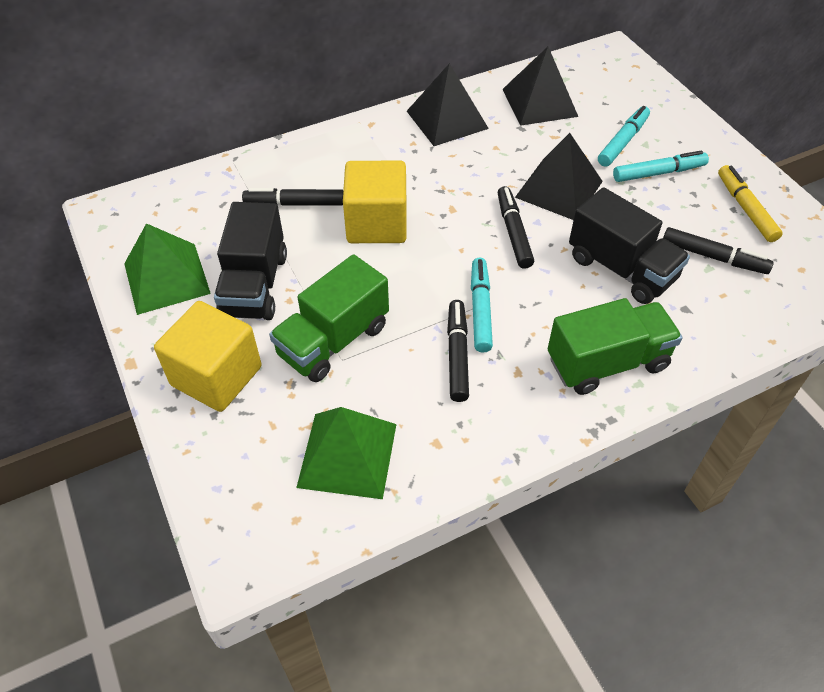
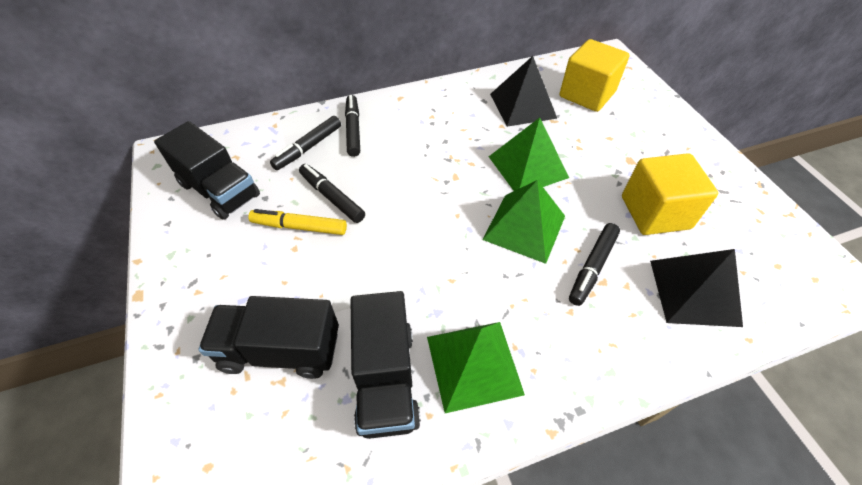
black pyramid: 3 -> 2
black truck: 2 -> 3
green pyramid: 2 -> 3
green truck: 2 -> 0
turquoise marker: 3 -> 0

